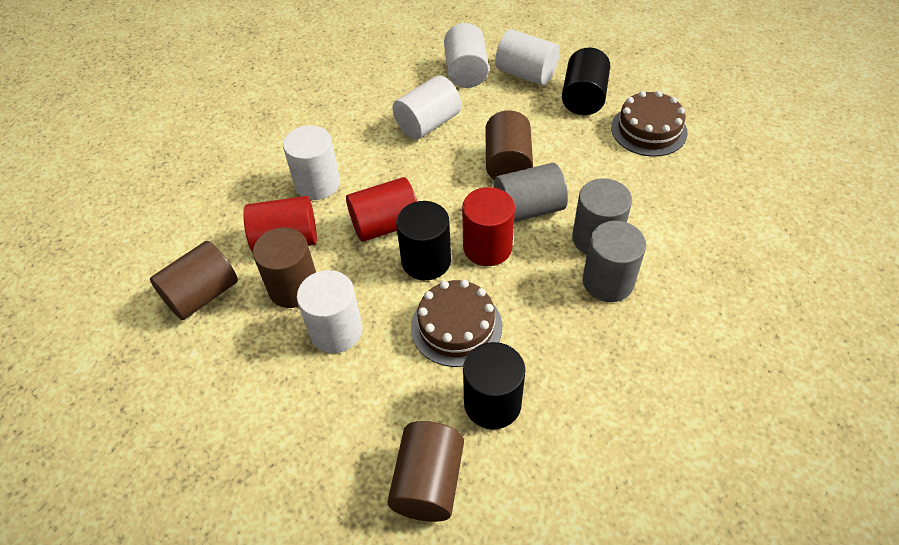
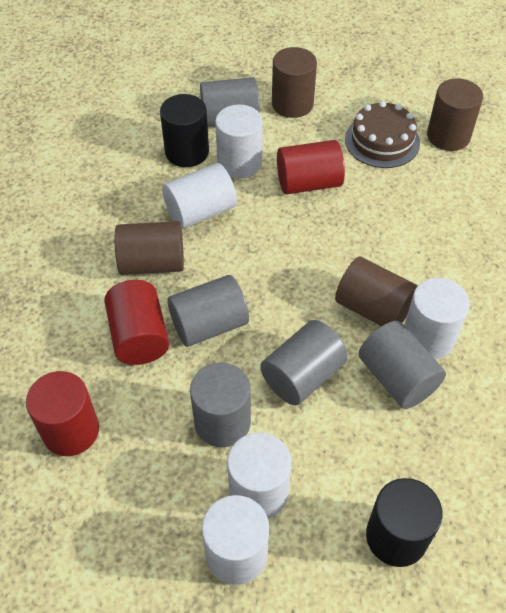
black cylinder: 3 -> 2
brown cake: 2 -> 1
grey cylinder: 3 -> 5

